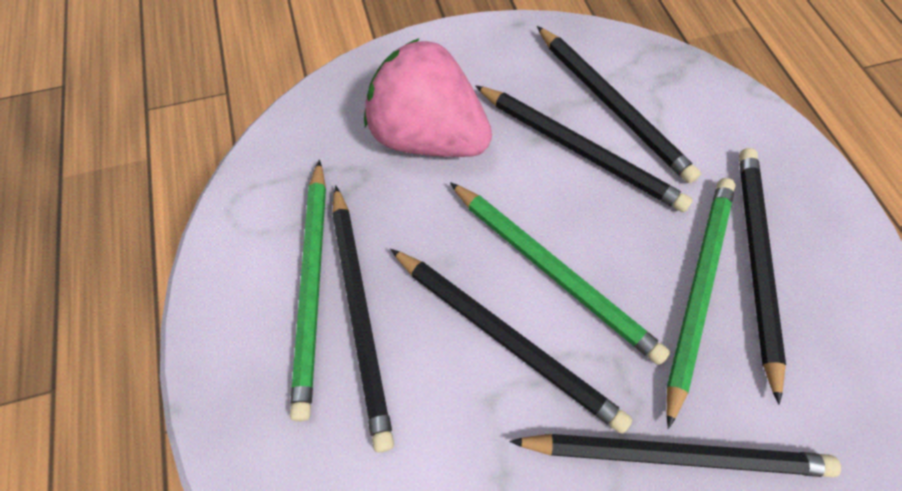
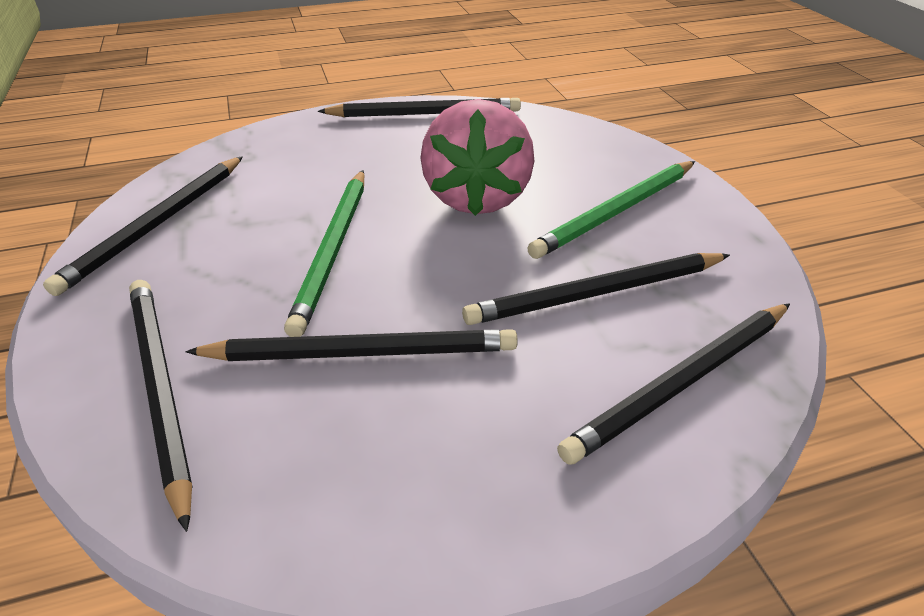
green pencil: 3 -> 2

